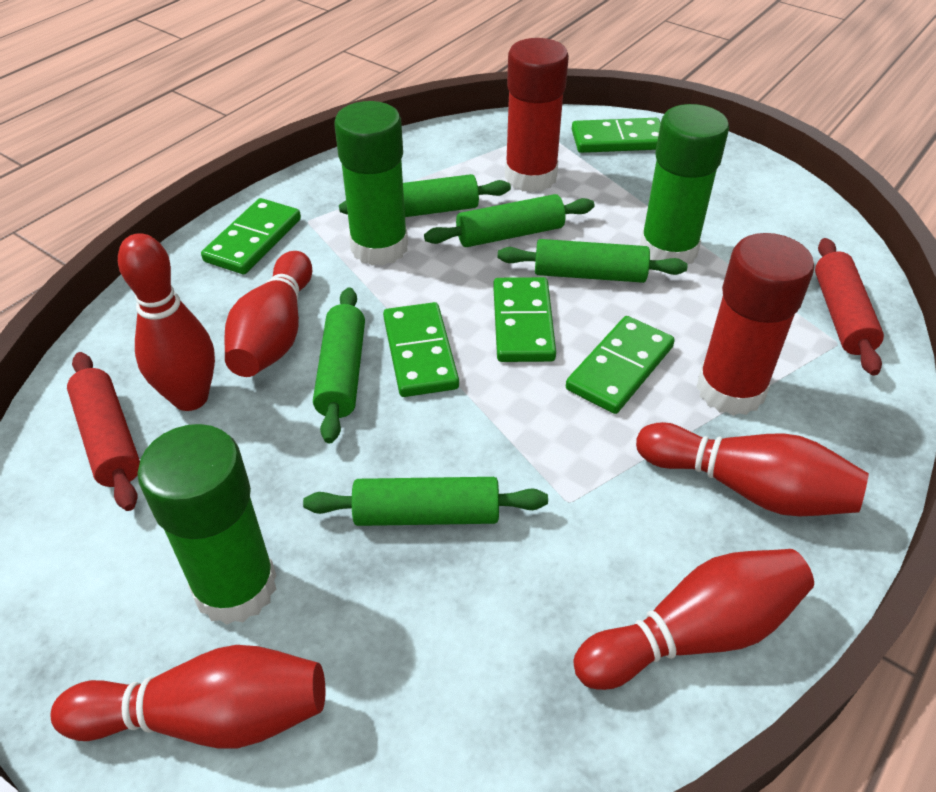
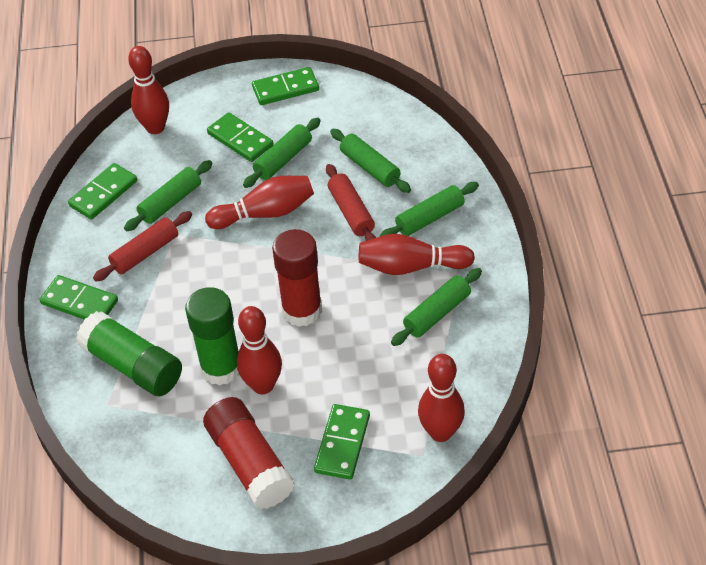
green glue stick: 3 -> 2

